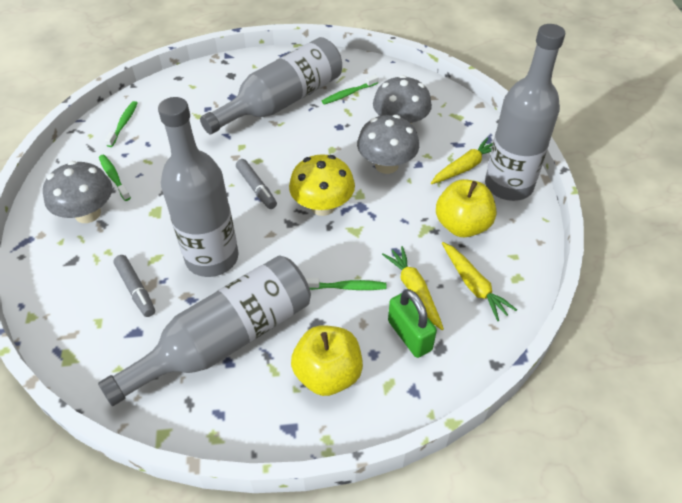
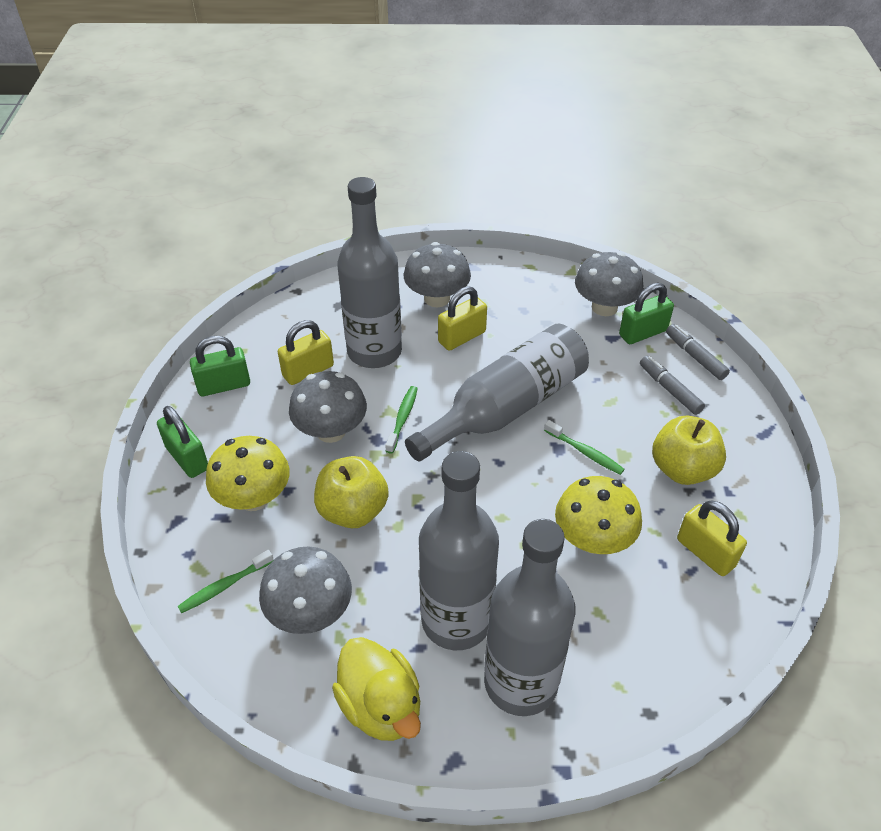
green padlock: 1 -> 3
green toothbrush: 4 -> 3
grey mushroom: 3 -> 4
yellow carrot: 3 -> 0
yellow duck: 0 -> 1
yellow mushroom: 1 -> 2
yellow padlock: 0 -> 3

